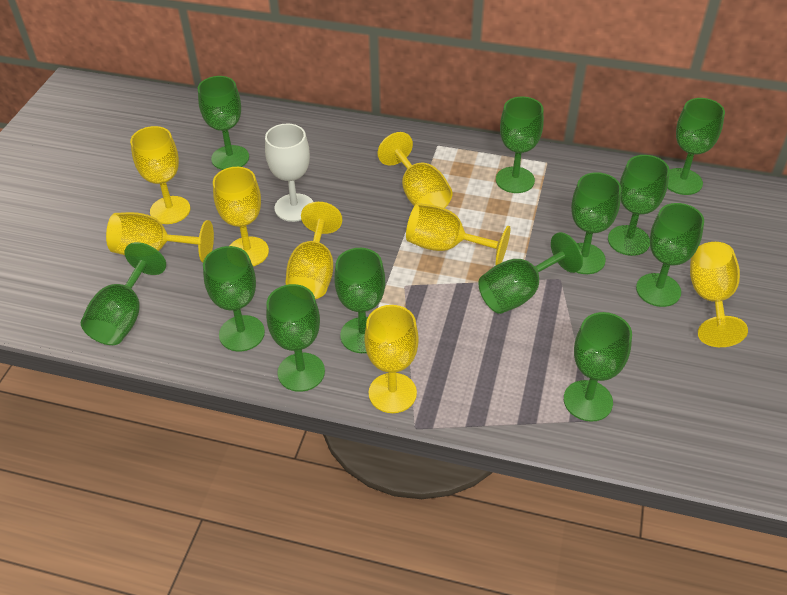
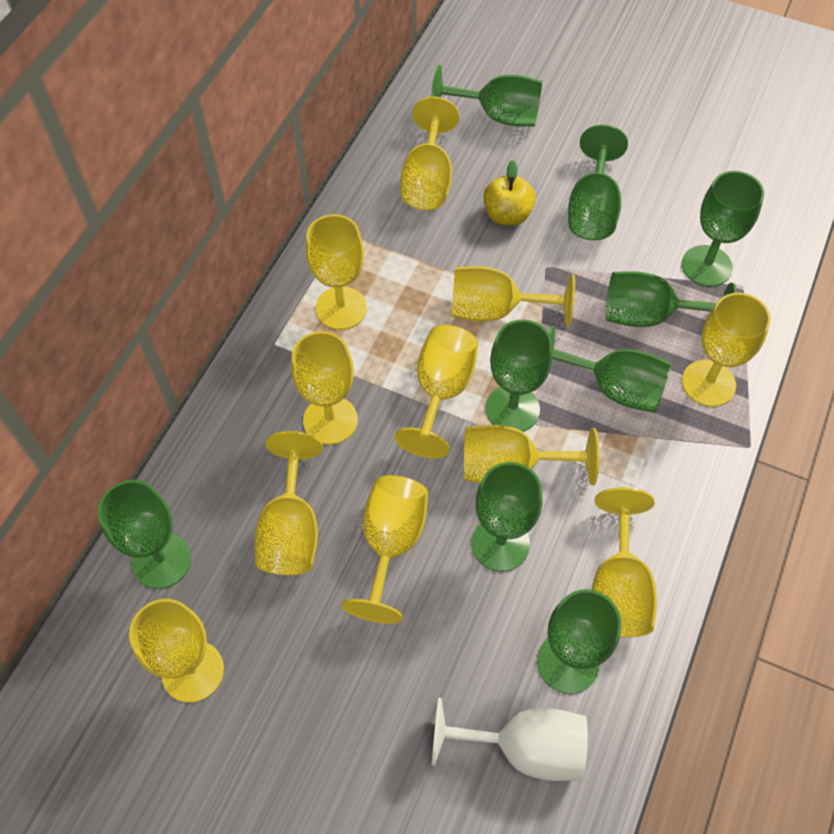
green goblet: 12 -> 9
yellow apple: 0 -> 1
yellow goblet: 8 -> 11

